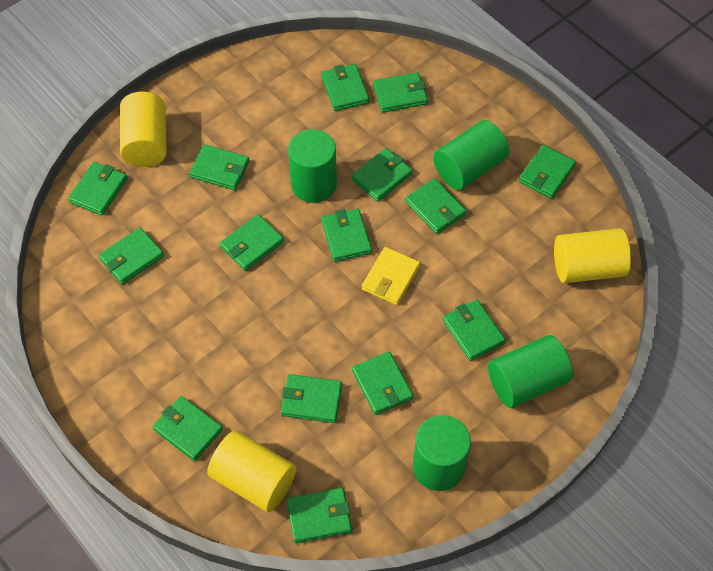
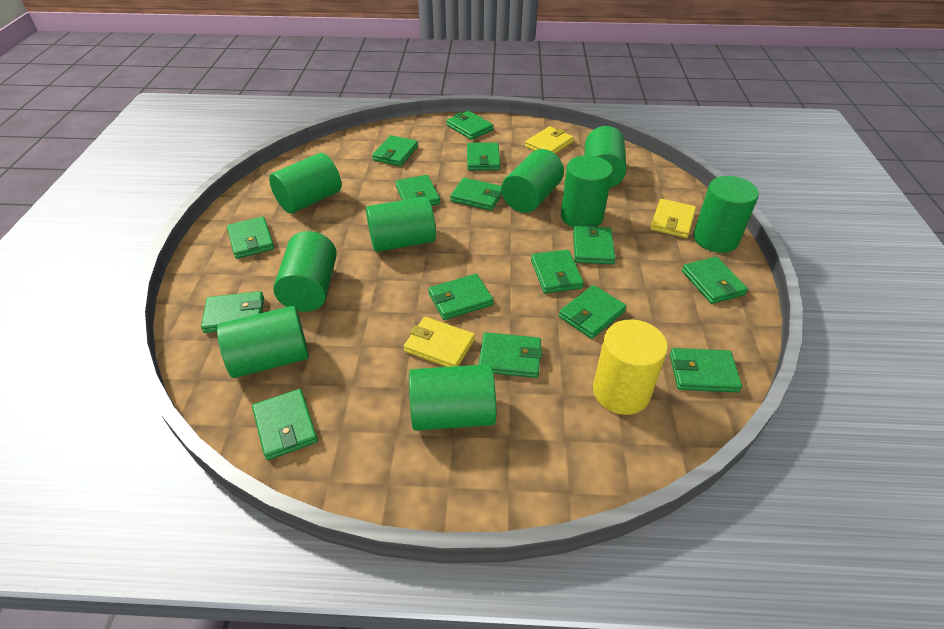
green cylinder: 4 -> 9
yellow cylinder: 3 -> 1
yellow wallet: 1 -> 3

